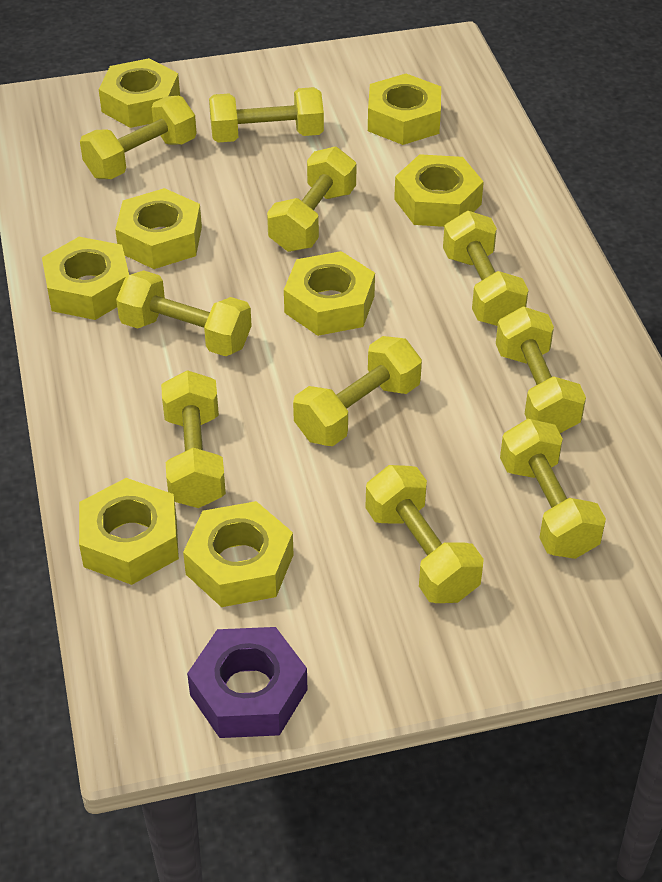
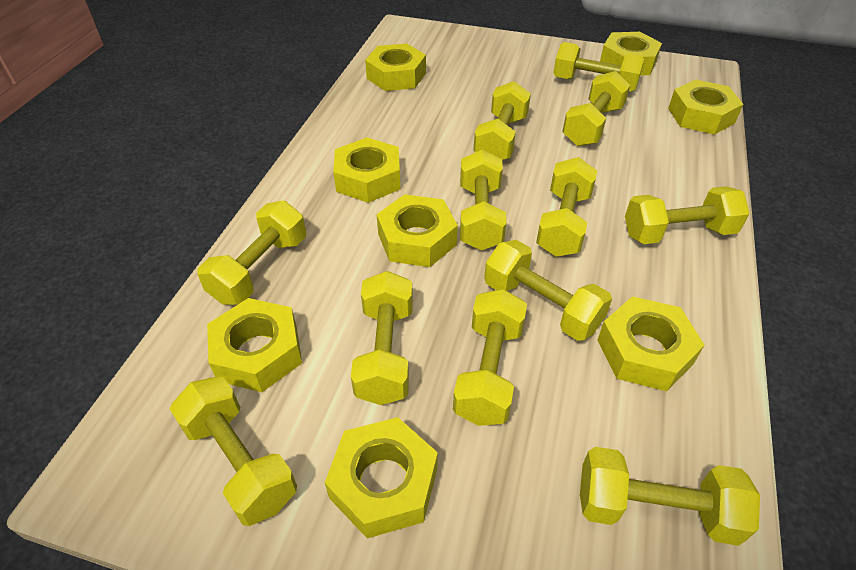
purple nut: 1 -> 0
yellow dumbbell: 10 -> 12

